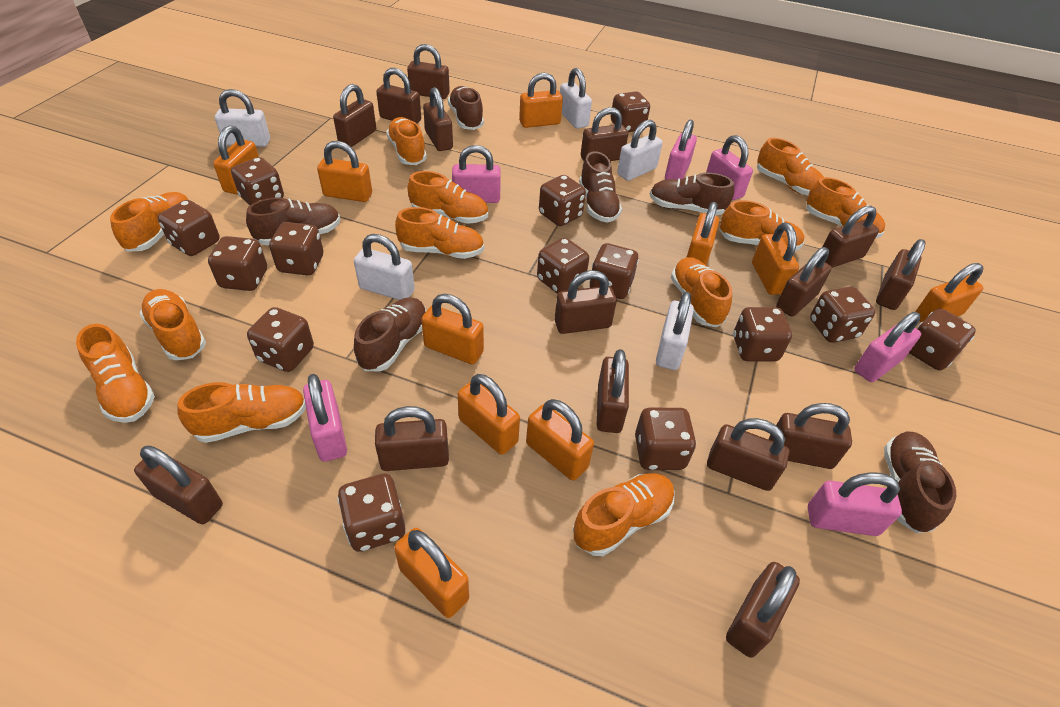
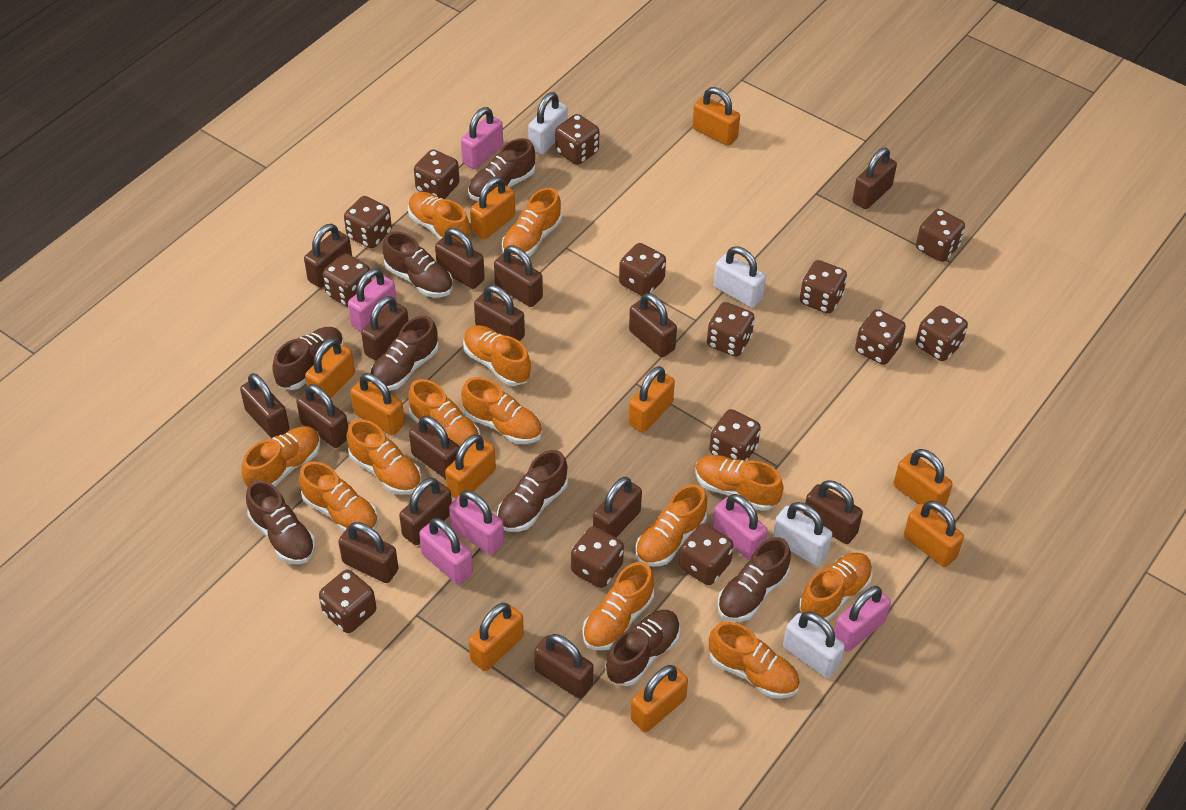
brown shoe: 6 -> 8
orange shoe: 12 -> 13
white padlock: 5 -> 4

